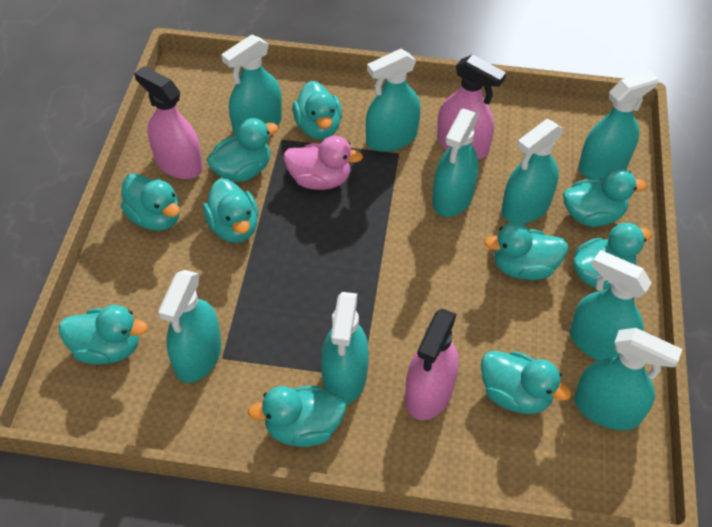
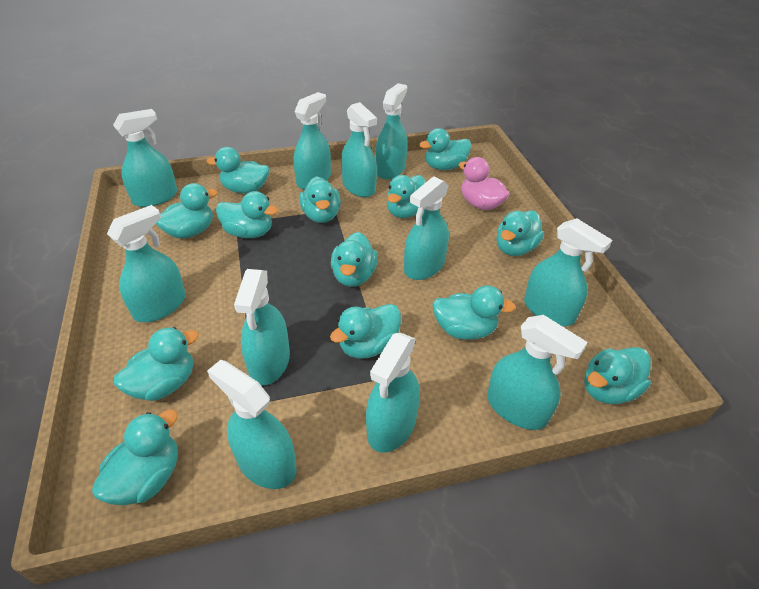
pink spray bottle: 3 -> 0
turquoise duck: 10 -> 13
turquoise spray bottle: 9 -> 11

